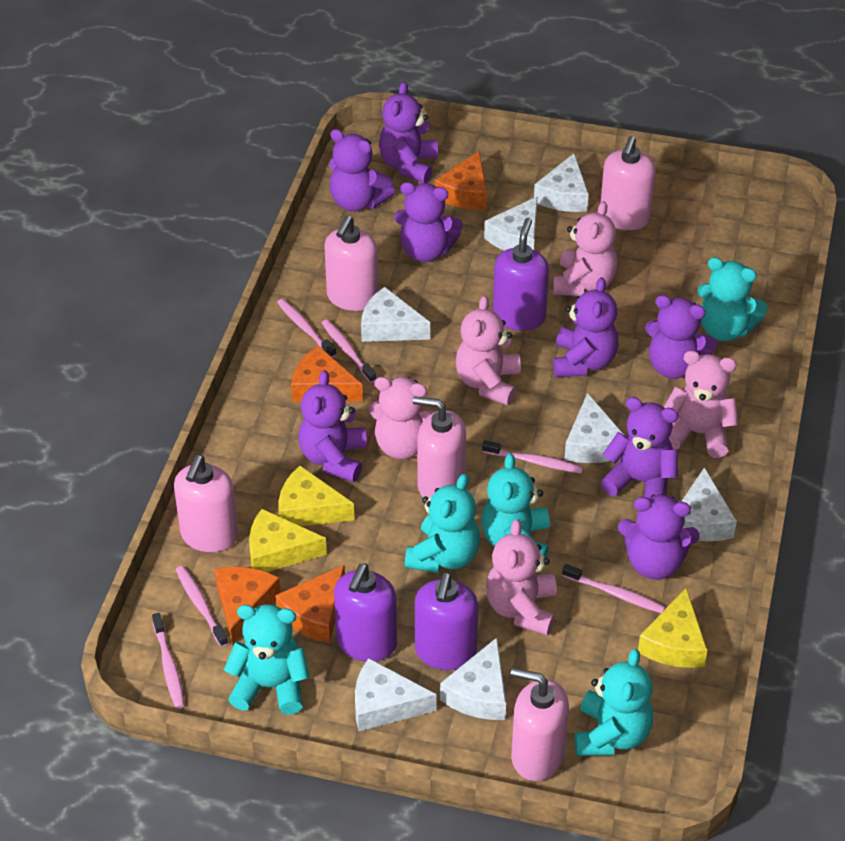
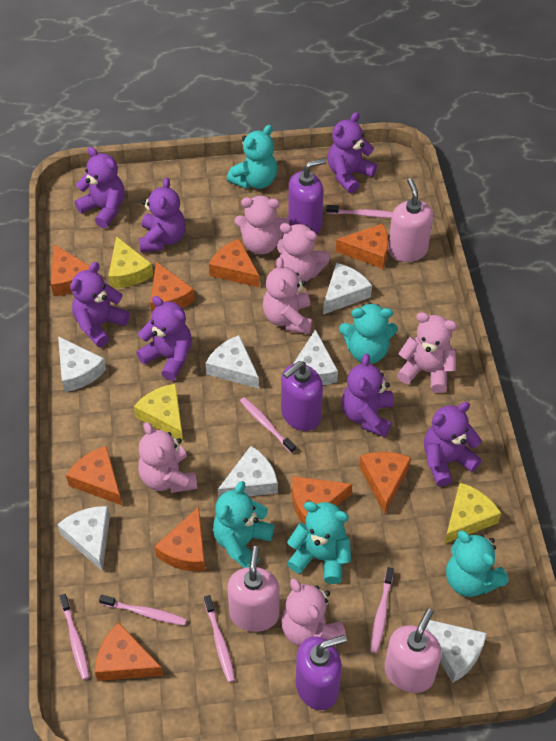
orange cheese: 4 -> 9
pink soap dispenser: 5 -> 3
pink teddy bear: 5 -> 6
purple teddy bear: 8 -> 7

